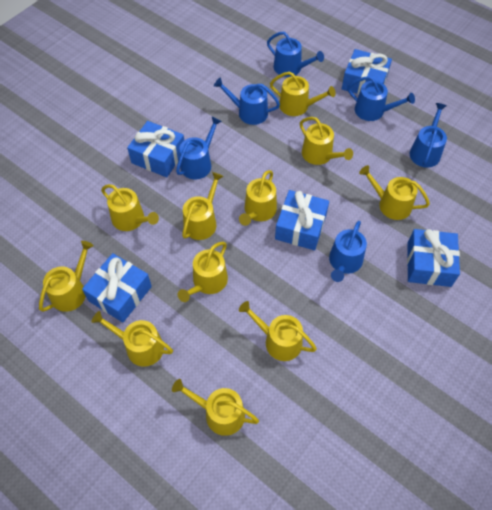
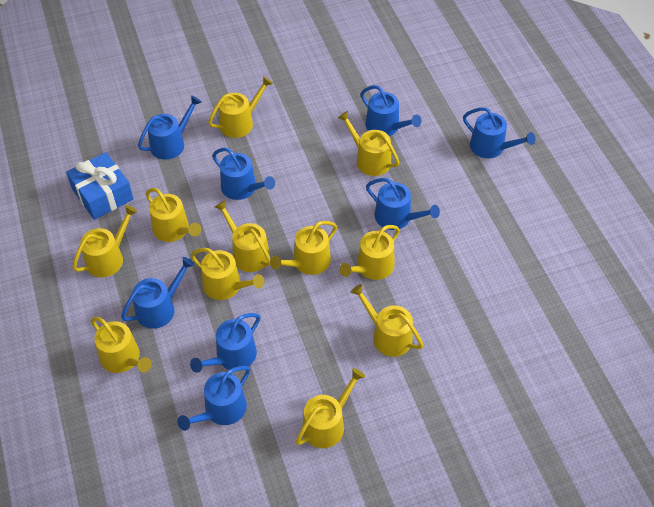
blue gift: 5 -> 1
blue watering can: 6 -> 8

